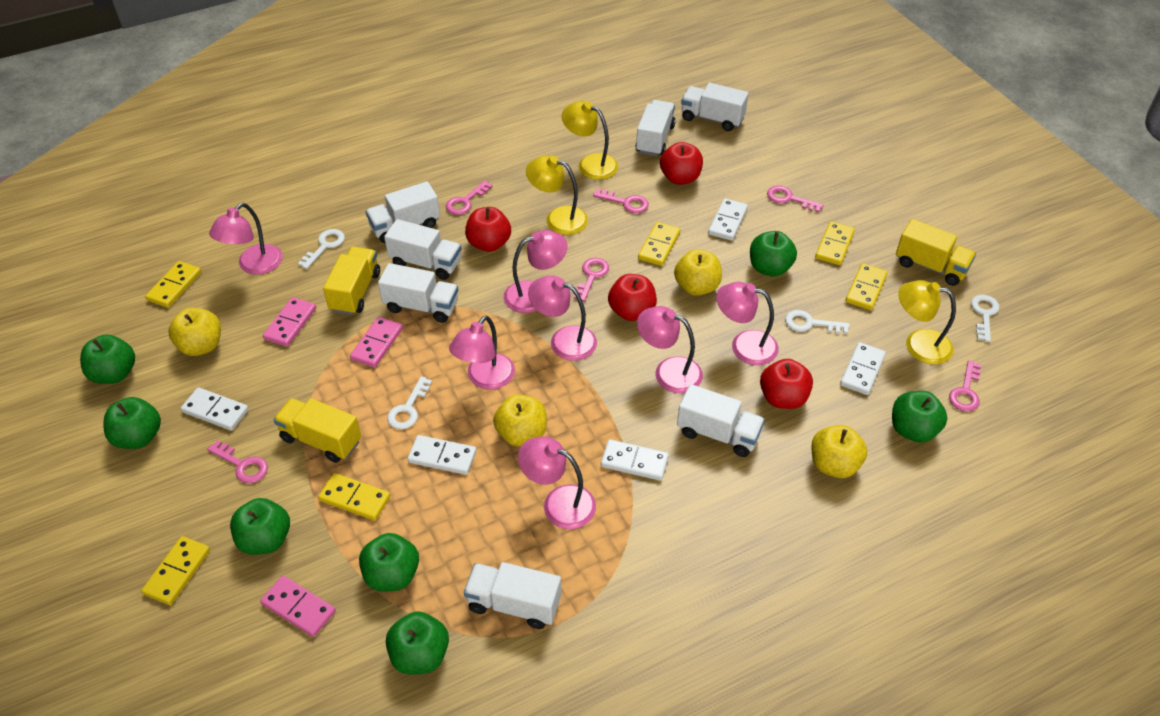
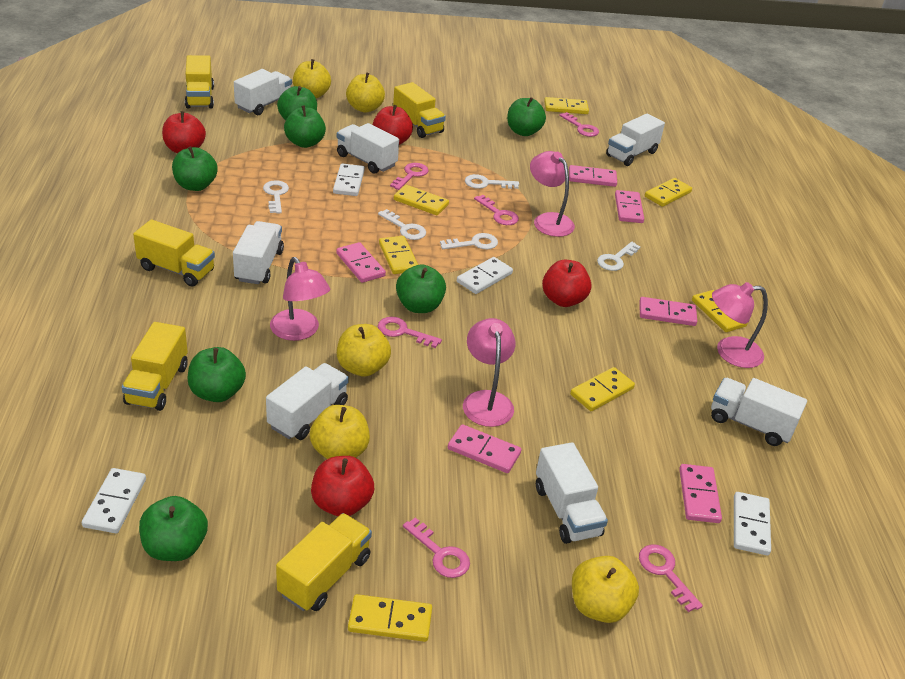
pink domino: 3 -> 6
pink lamp: 7 -> 4
white domino: 5 -> 4
white key: 4 -> 5
yellow apple: 4 -> 5
yellow domino: 6 -> 7
yellow lamp: 3 -> 0
yellow truck: 3 -> 5

